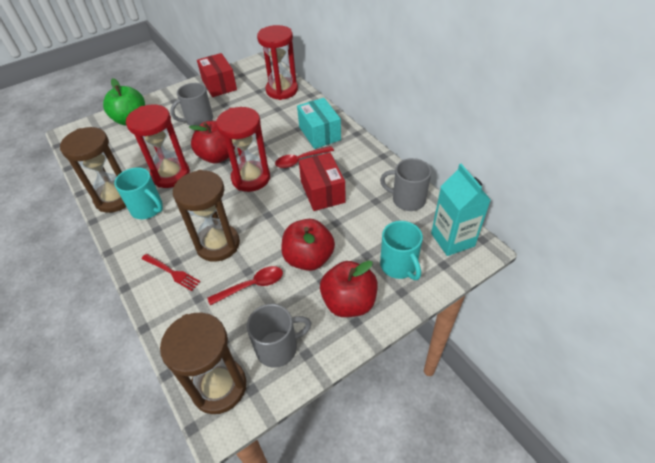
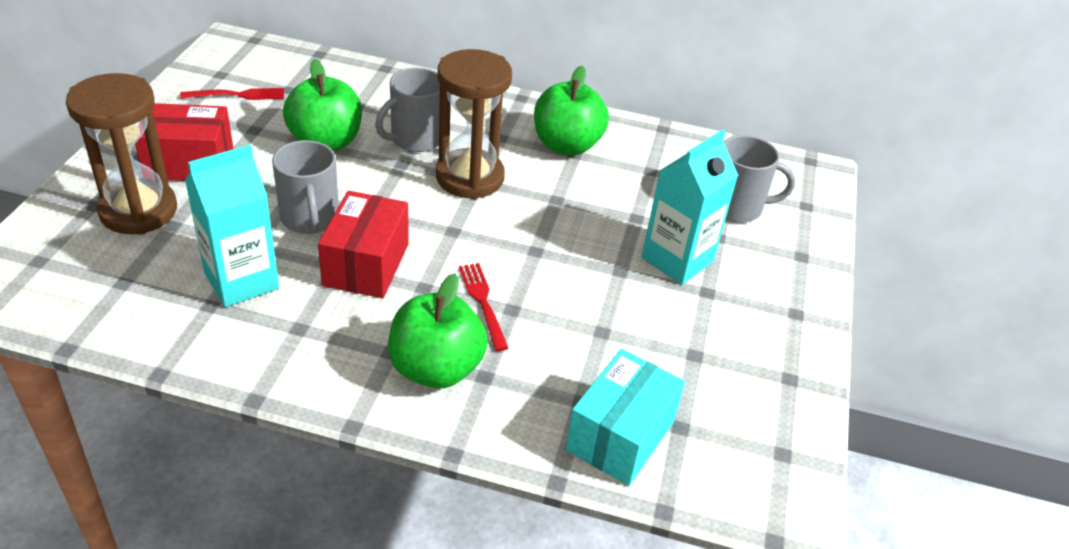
brown hourglass: 3 -> 2
green apple: 1 -> 3
red apple: 3 -> 0
red fork: 1 -> 2
red hourglass: 3 -> 0
red spoon: 2 -> 0
turquoise carton: 1 -> 2
turquoise mug: 2 -> 0

